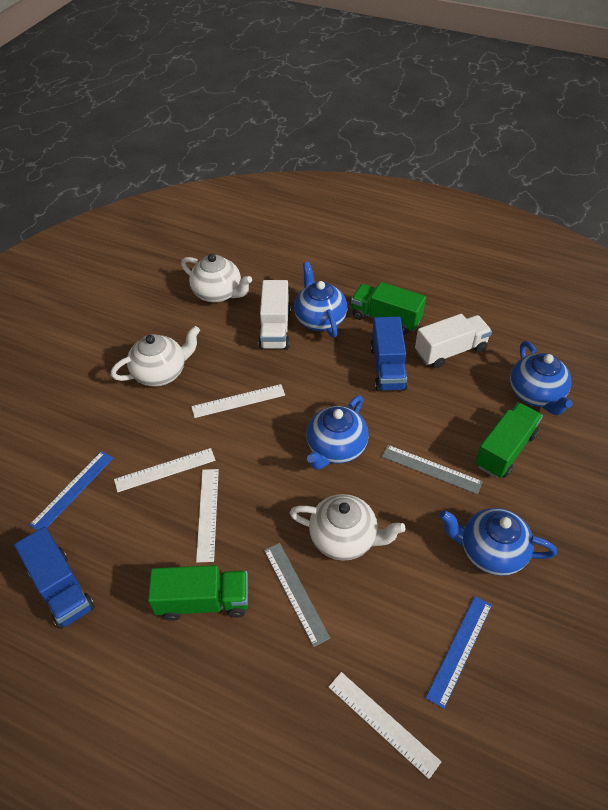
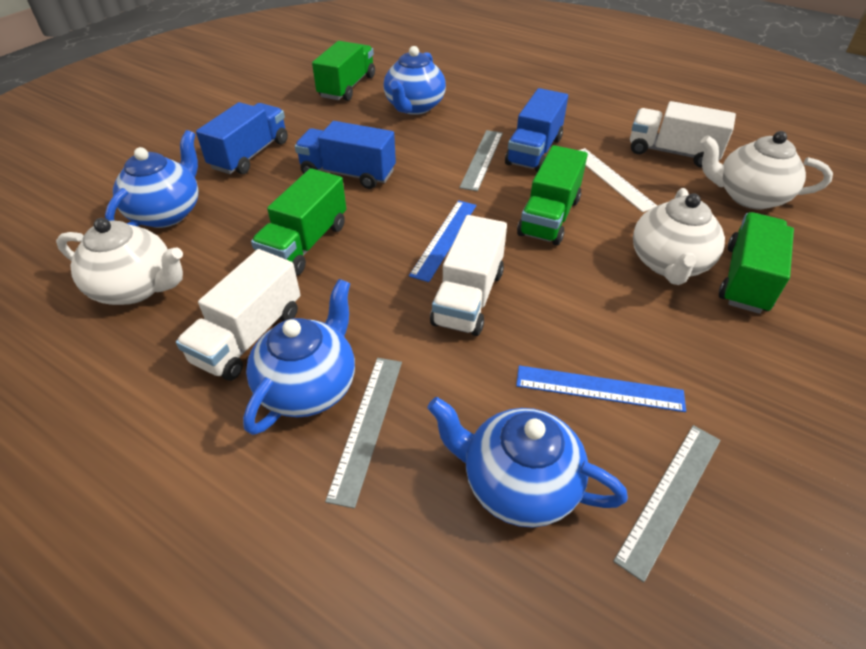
blue truck: 2 -> 3
green truck: 3 -> 4
grey ruler: 2 -> 3
white ruler: 4 -> 1
white truck: 2 -> 3

